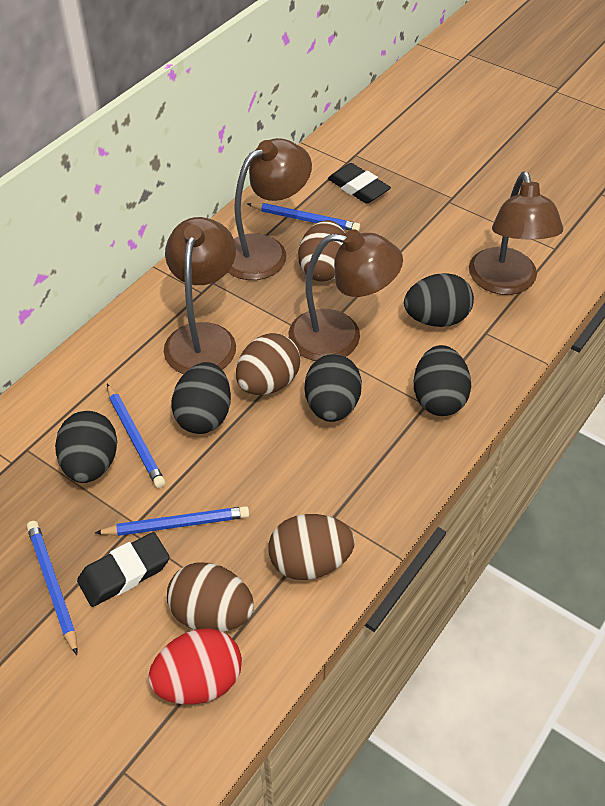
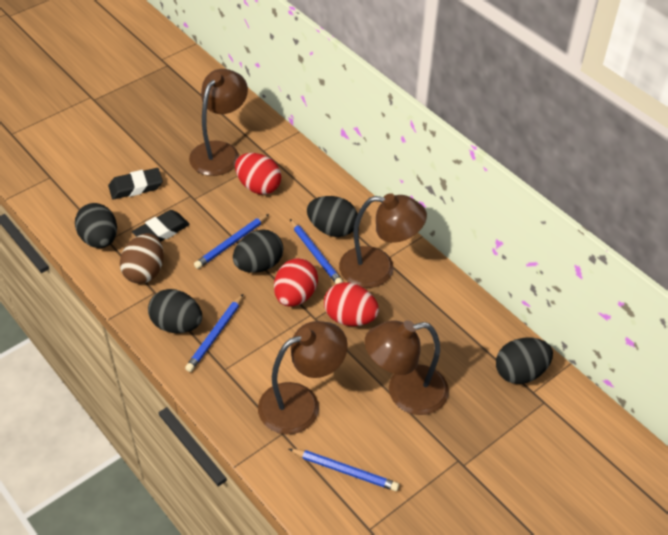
brown egg: 4 -> 1
red egg: 1 -> 3

